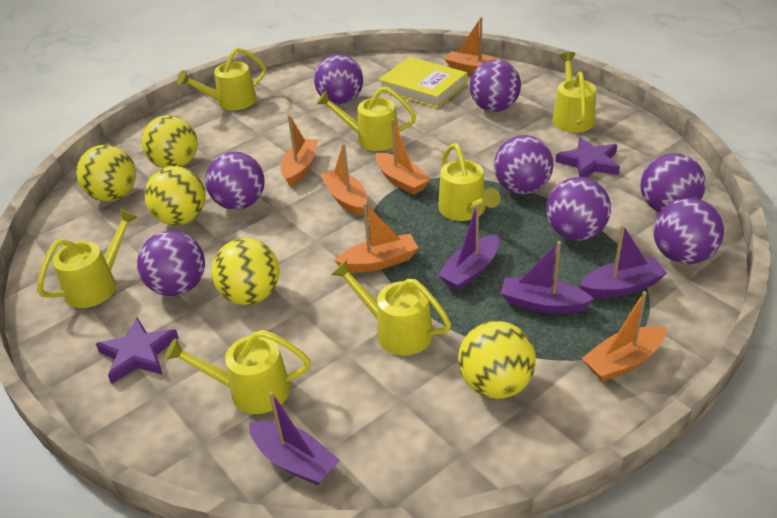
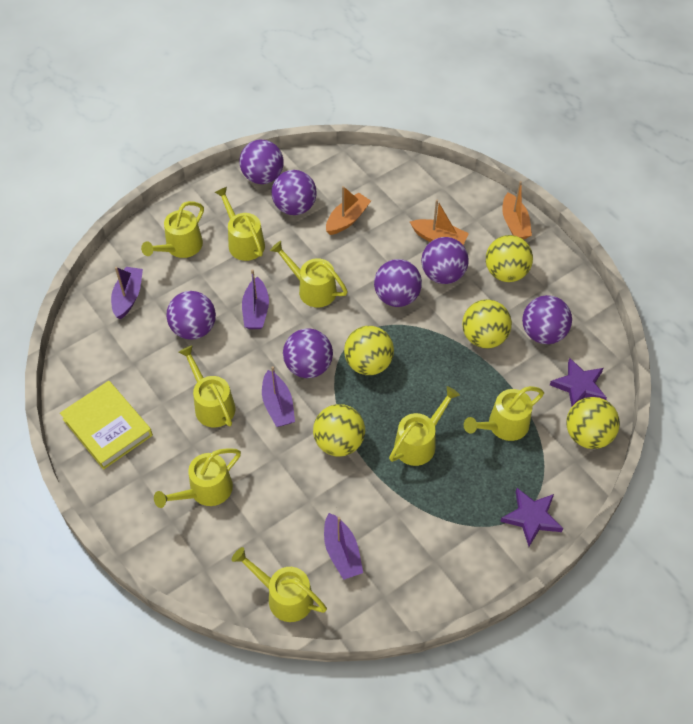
orange boat: 6 -> 3
purple ball: 8 -> 7
yellow watering can: 7 -> 8

